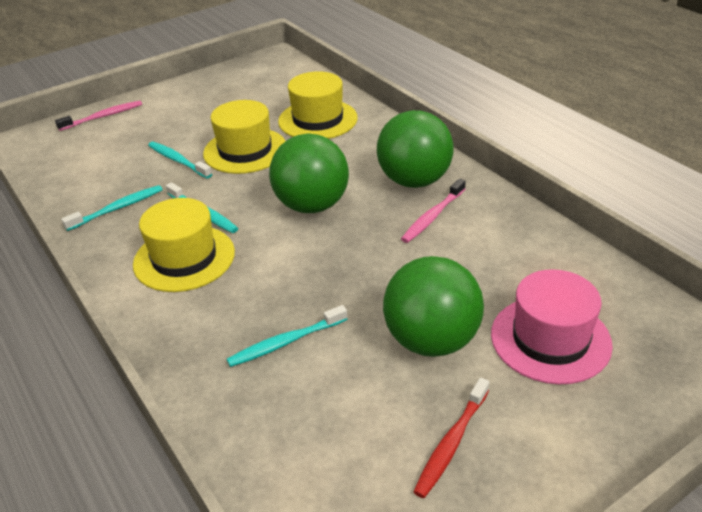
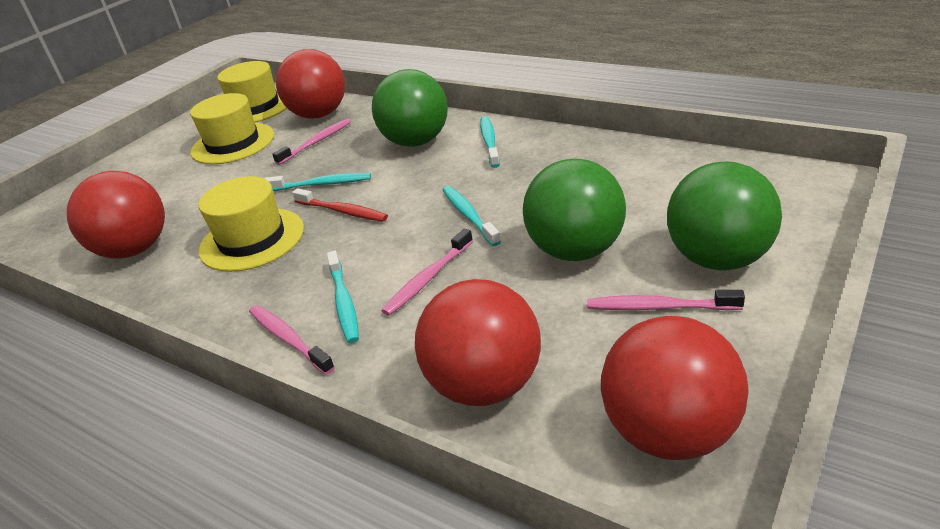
pink hat: 1 -> 0
pink toothbrush: 2 -> 4
red ball: 0 -> 4

